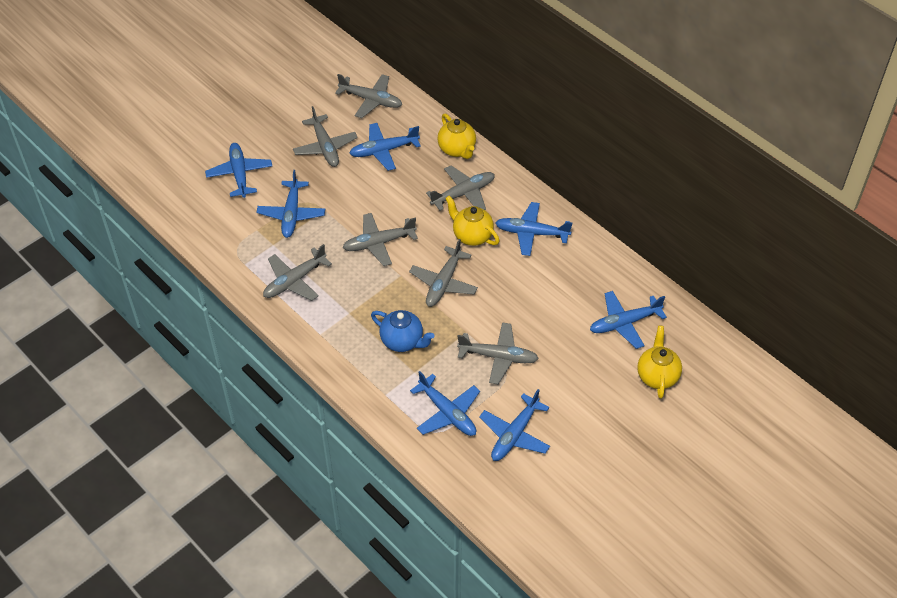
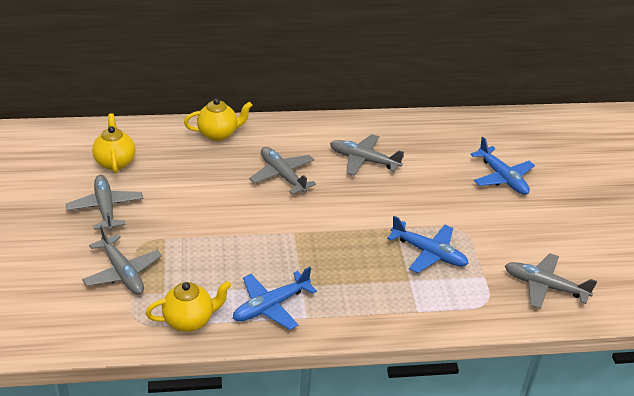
blue plane: 7 -> 3
blue teapot: 1 -> 0
grey plane: 7 -> 5

